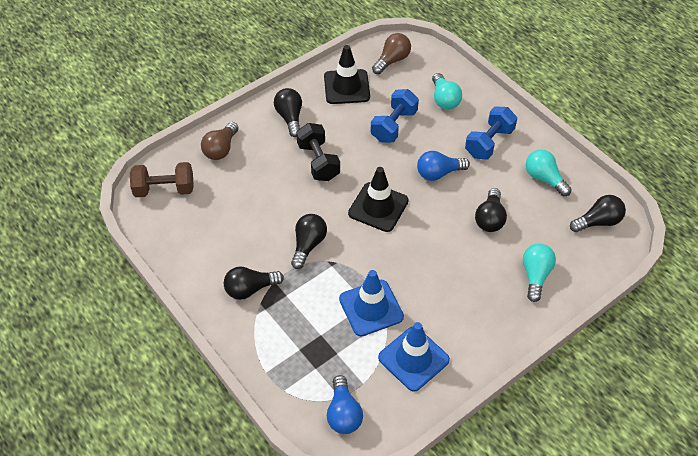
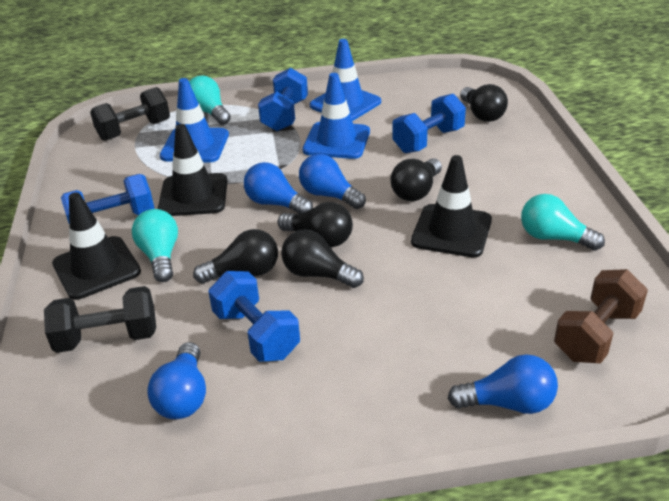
black dumbbell: 1 -> 2
black traffic cone: 2 -> 3
blue dumbbell: 2 -> 4
blue light bulb: 2 -> 4
blue traffic cone: 2 -> 3
brown light bulb: 2 -> 0

